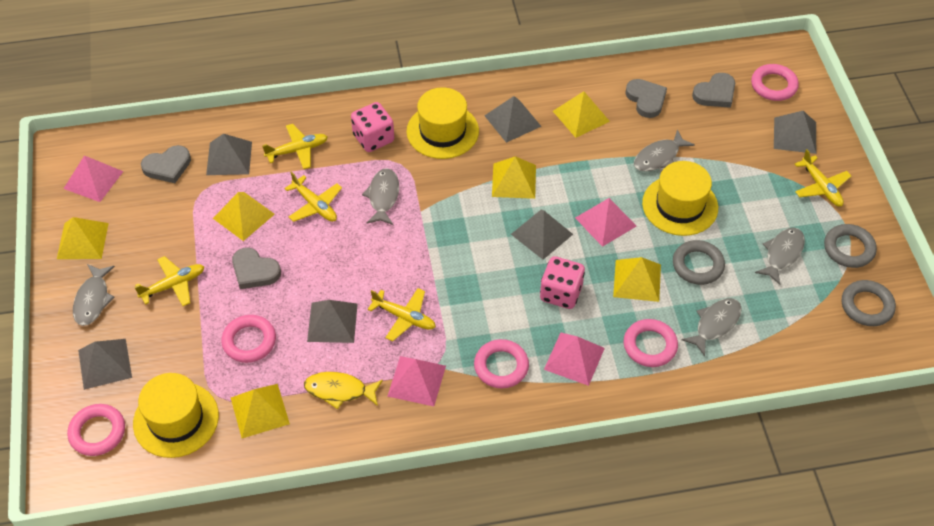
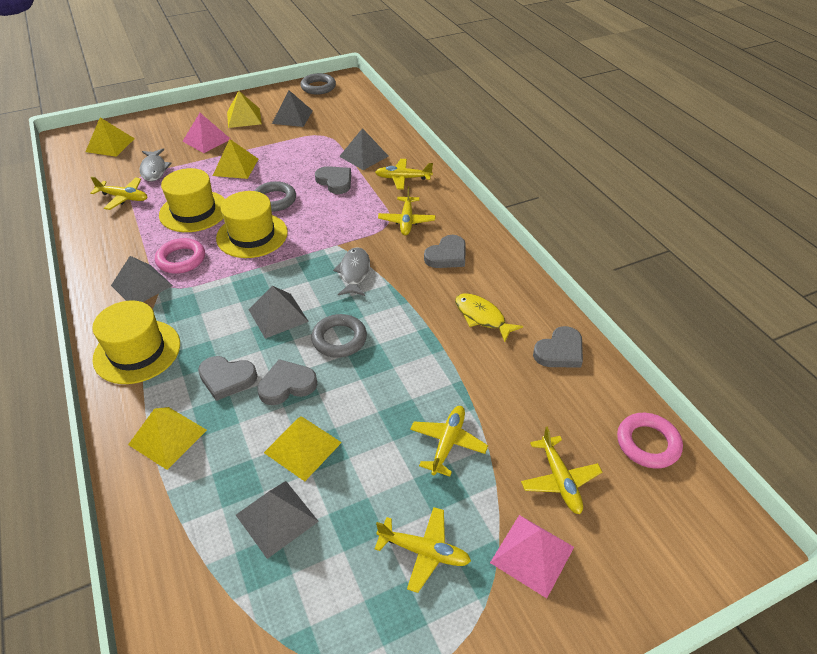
grey fish: 5 -> 2
grey heart: 4 -> 5
grey pyramid: 6 -> 5
pink dice: 2 -> 0
pink pyramid: 4 -> 2
pink ring: 5 -> 2
yellow plane: 5 -> 6
yellow pyramid: 6 -> 5

